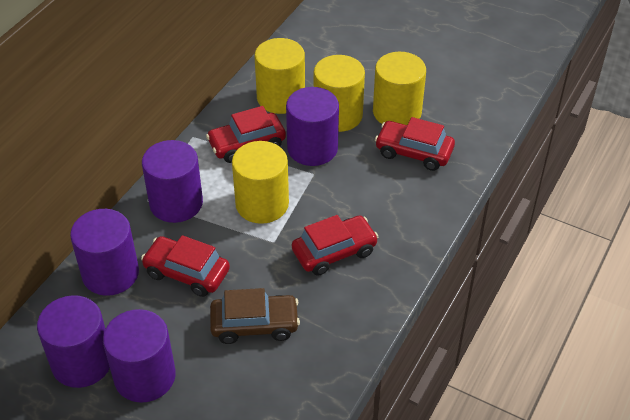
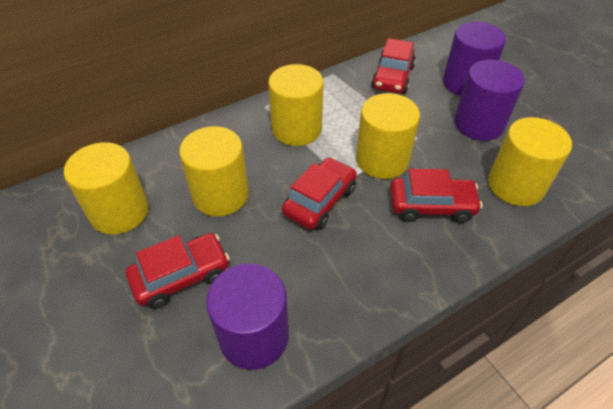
brown car: 1 -> 0
purple cylinder: 5 -> 3
yellow cylinder: 4 -> 5

